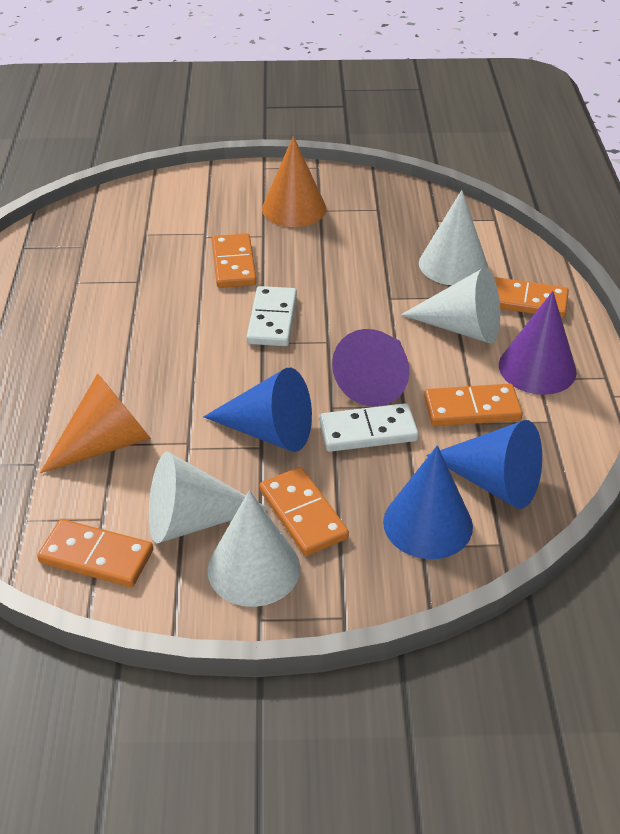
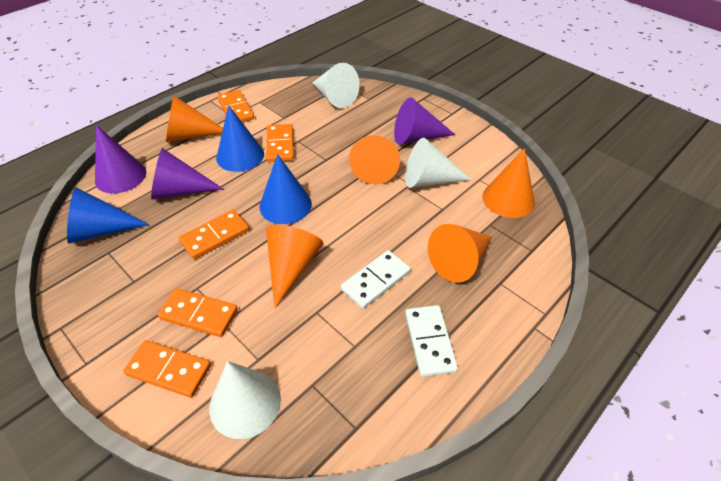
orange cone: 2 -> 5
purple cone: 2 -> 3
white cone: 4 -> 3

